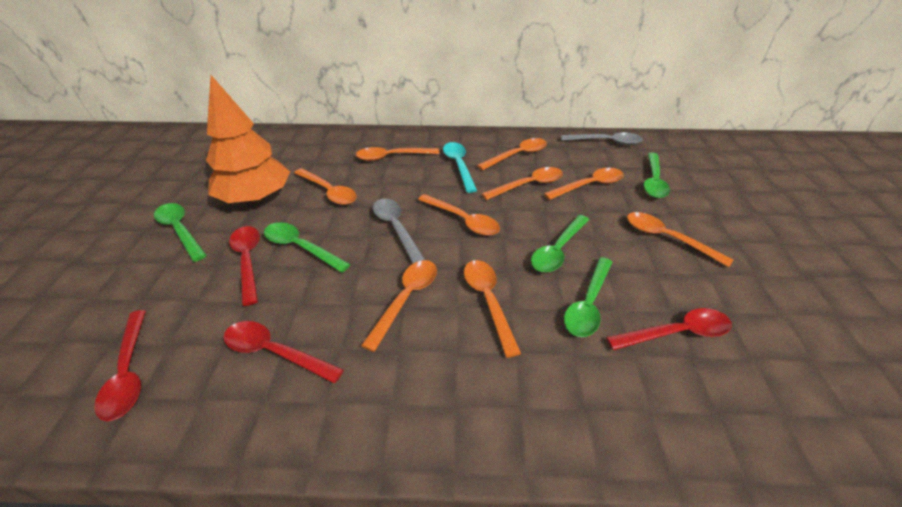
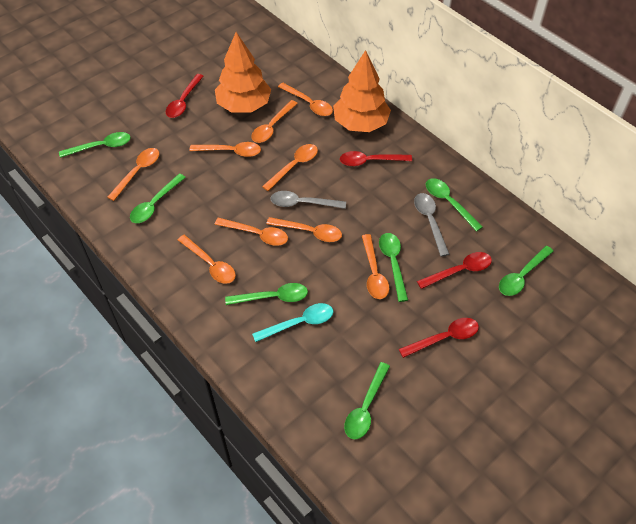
green spoon: 5 -> 7
orange tree: 1 -> 2

